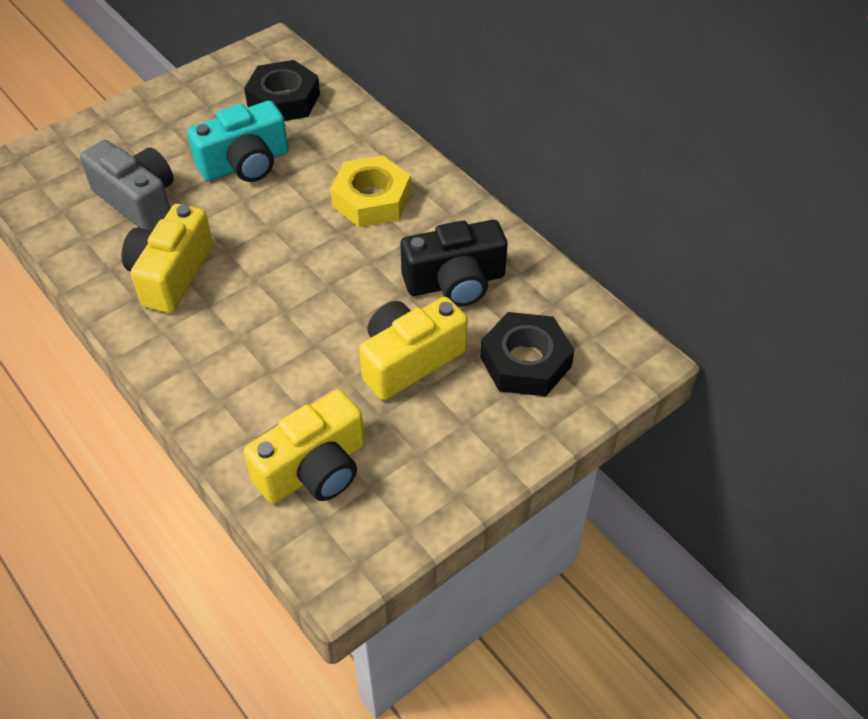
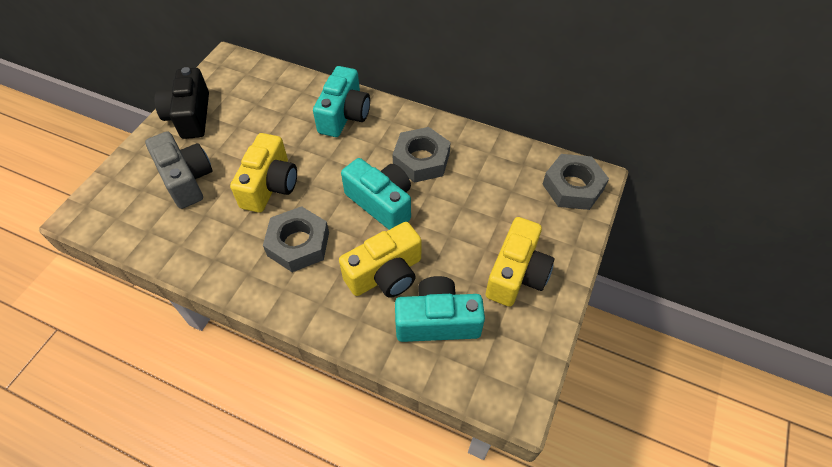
black nut: 2 -> 0
grey nut: 0 -> 3
turquoise camera: 1 -> 3
yellow nut: 1 -> 0

